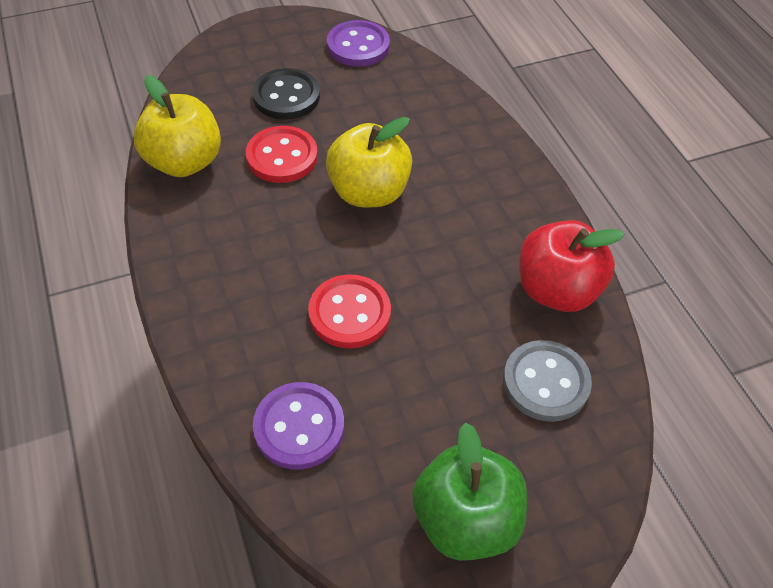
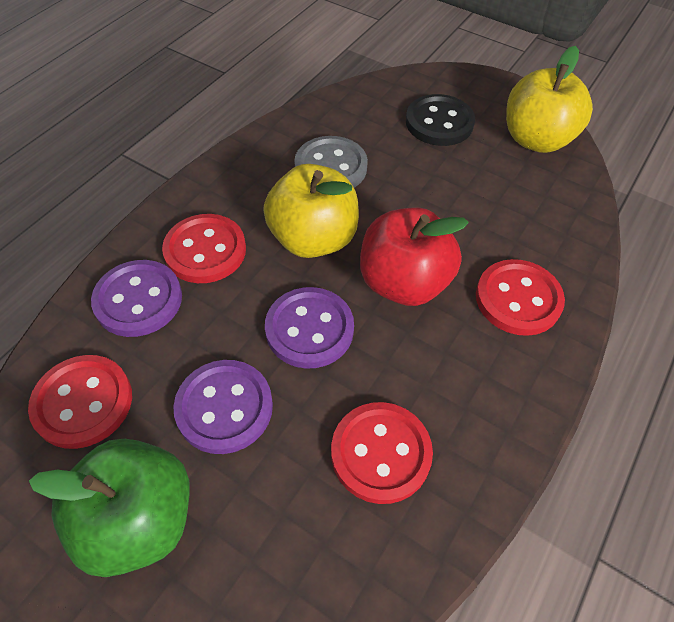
purple button: 2 -> 3
red button: 2 -> 4

